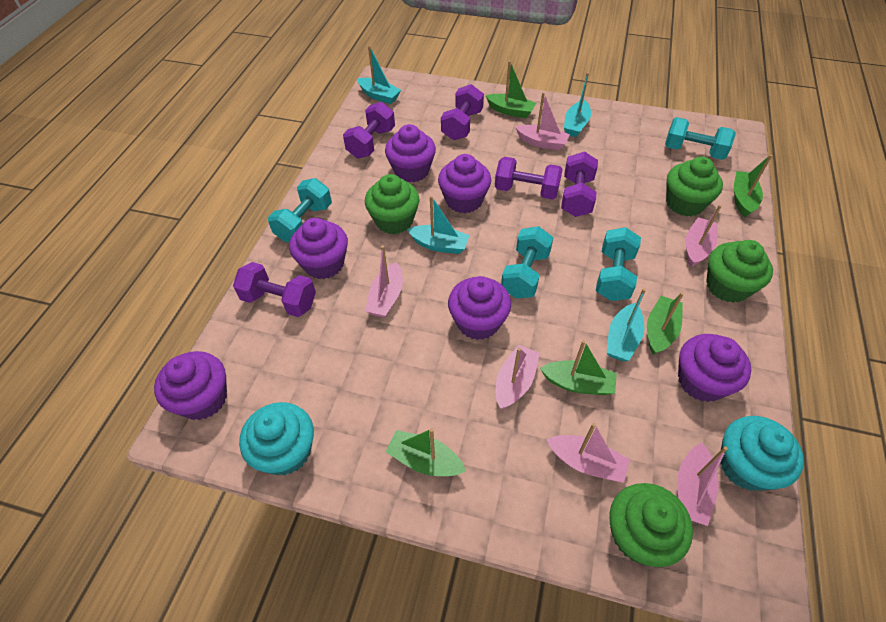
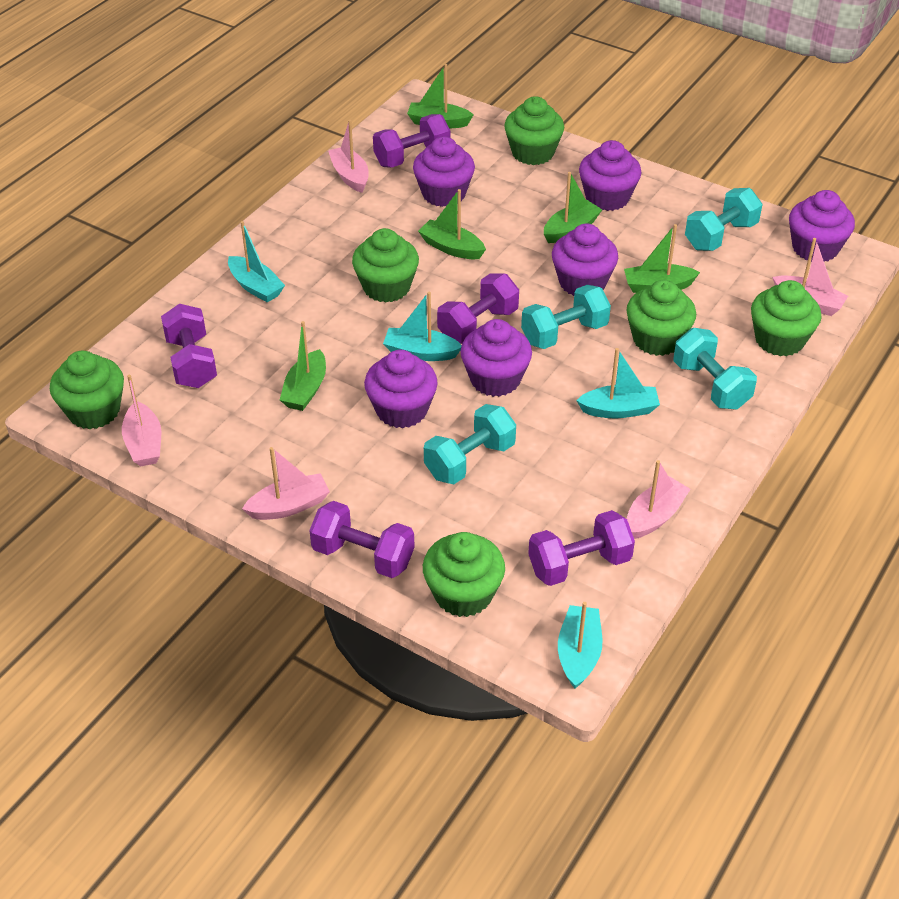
green cupcake: 4 -> 6
pink boat: 6 -> 5
turquoise cupcake: 2 -> 0

